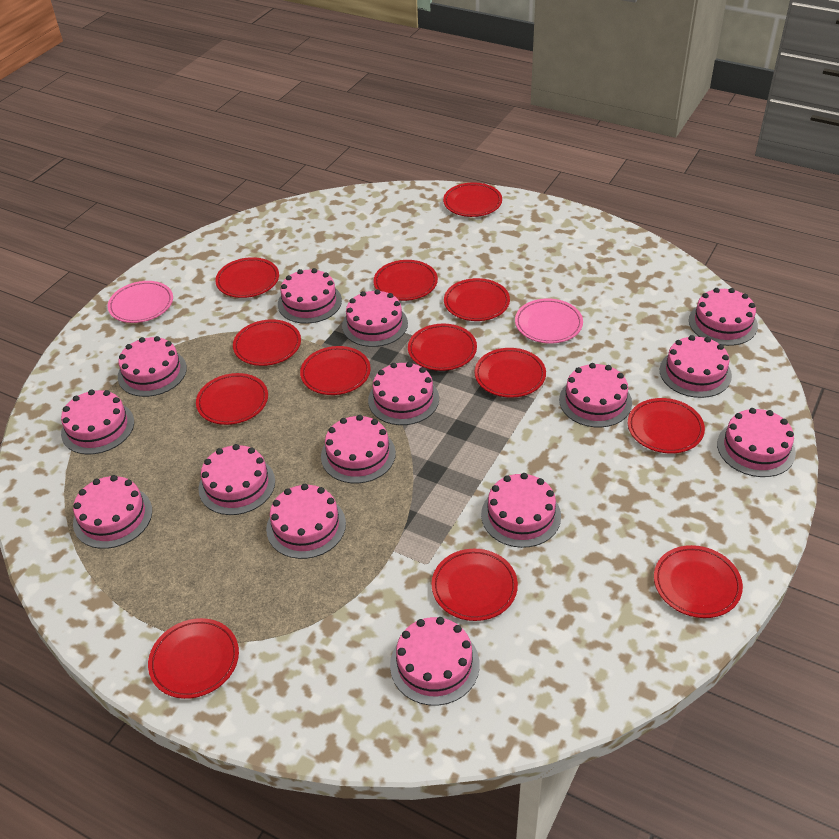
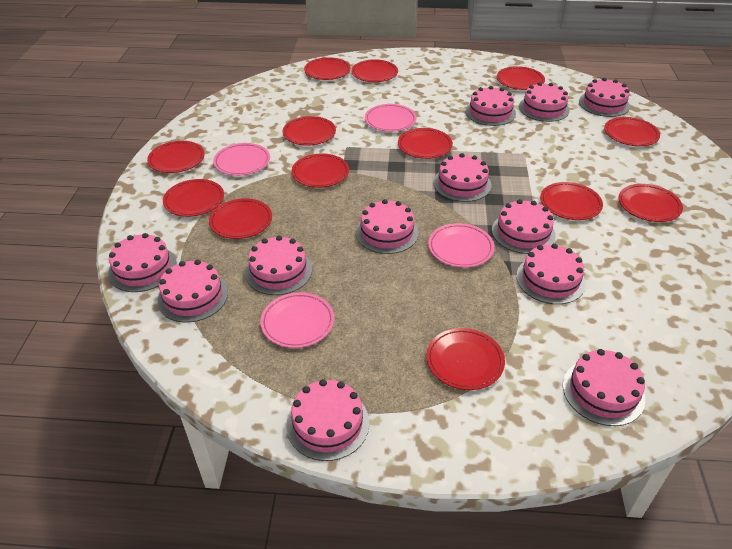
pink cake: 15 -> 12
pink plate: 2 -> 4

